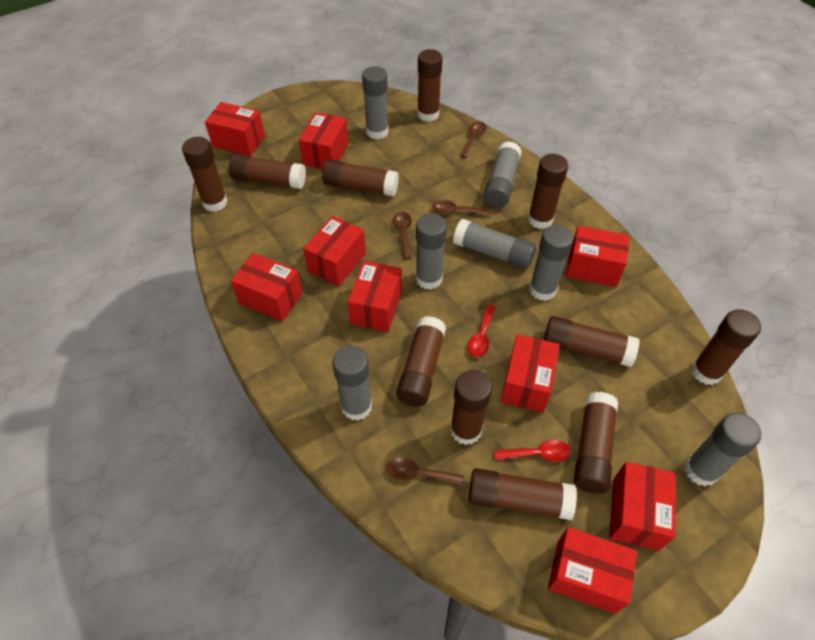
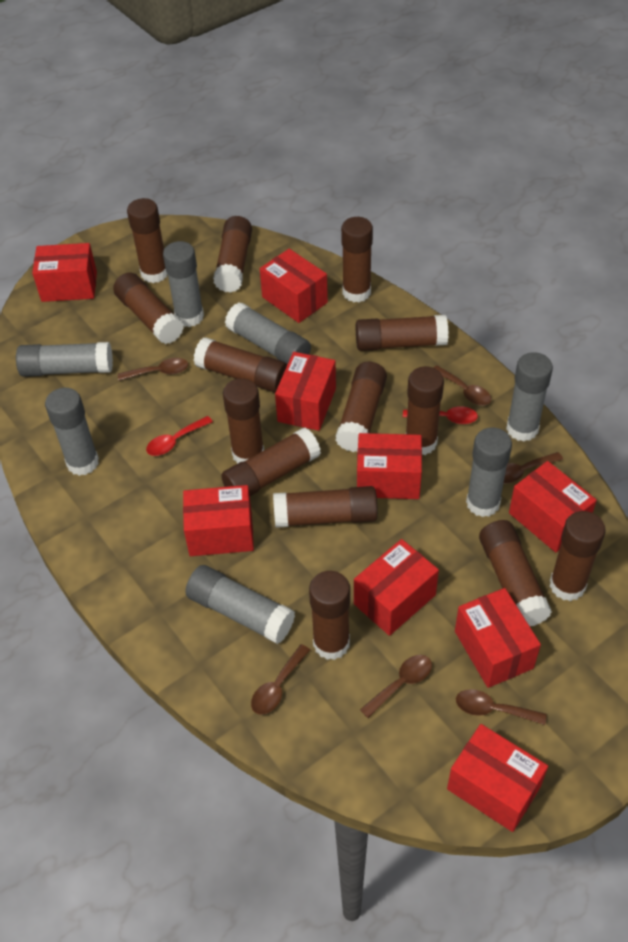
brown glue stick: 11 -> 14
brown spoon: 4 -> 6

